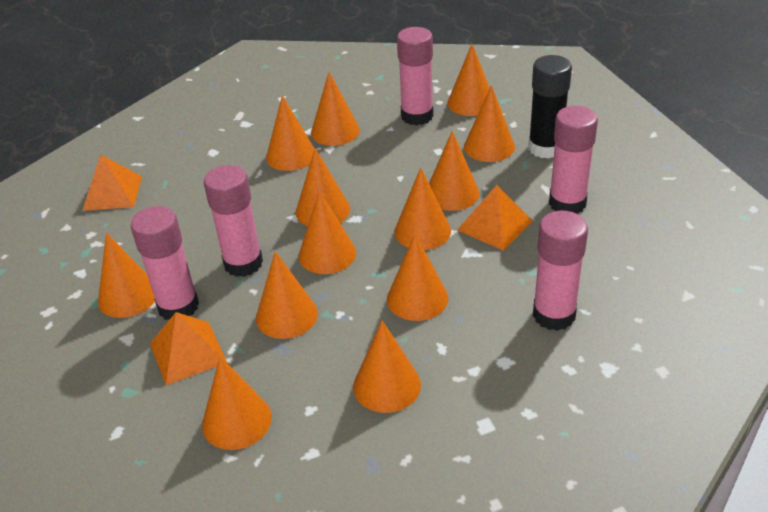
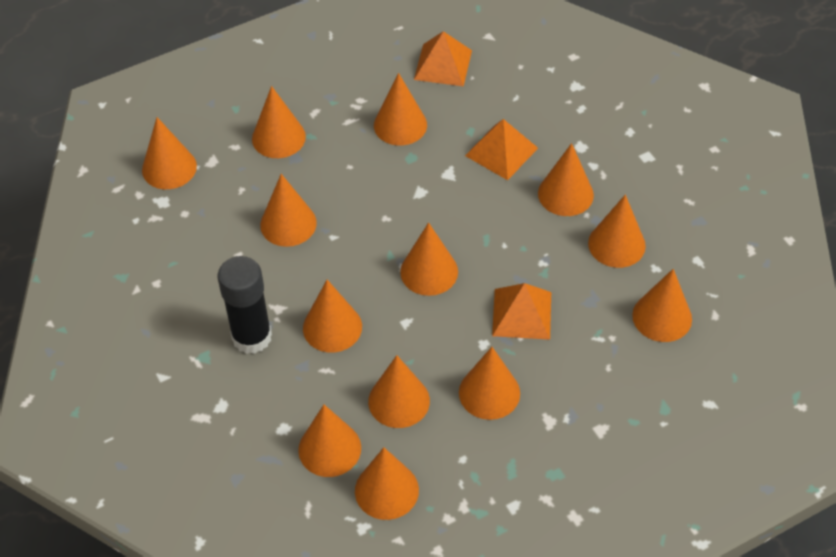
pink glue stick: 5 -> 0

